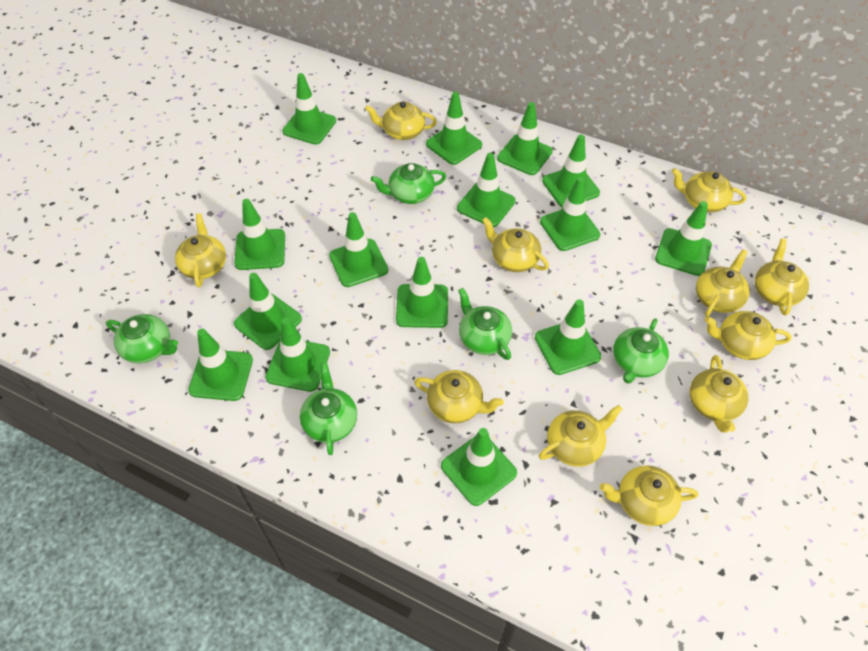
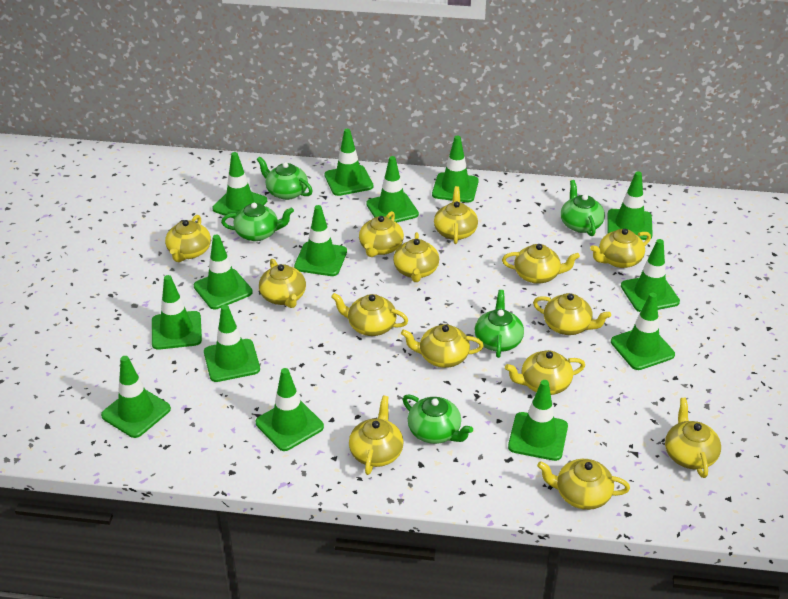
green traffic cone: 15 -> 14
yellow teapot: 11 -> 14

